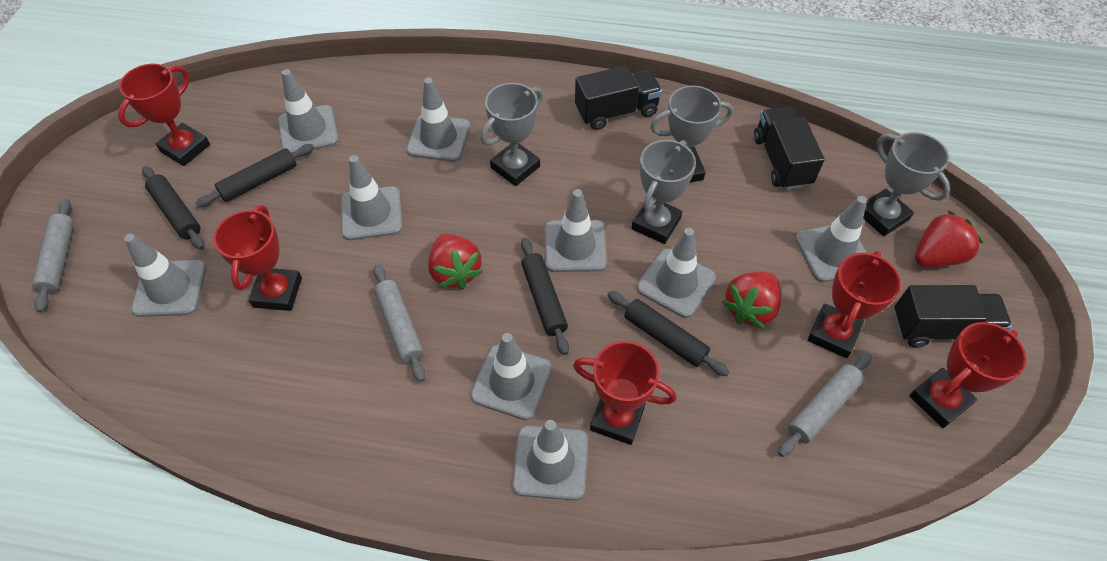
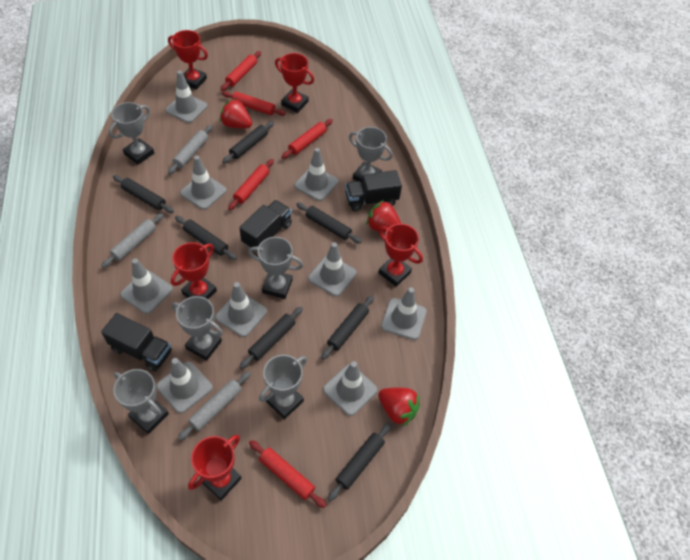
black rolling pin: 4 -> 7
grey trophy: 4 -> 6
red rolling pin: 0 -> 5

